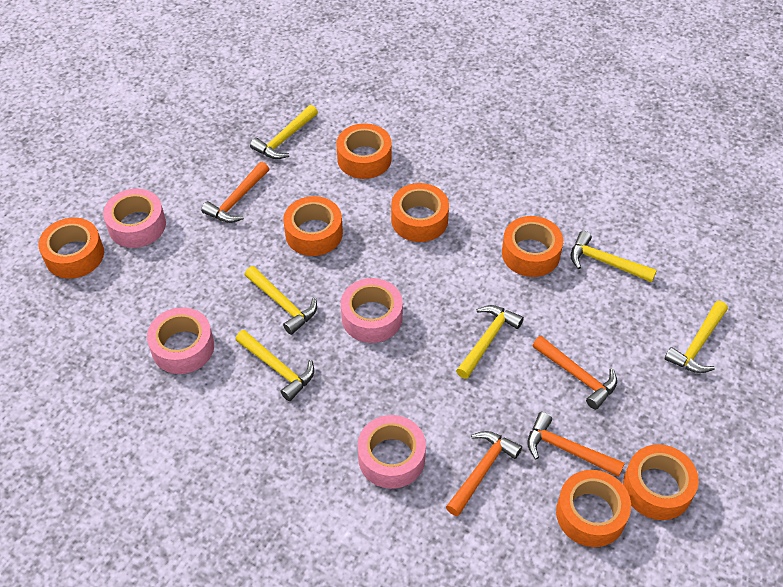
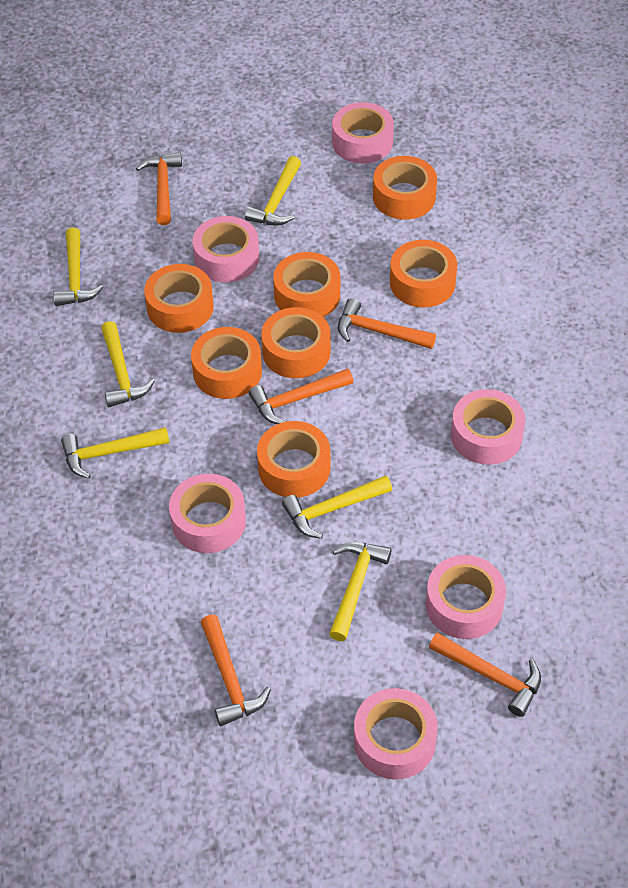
orange hammer: 4 -> 5
pink tape: 4 -> 6

